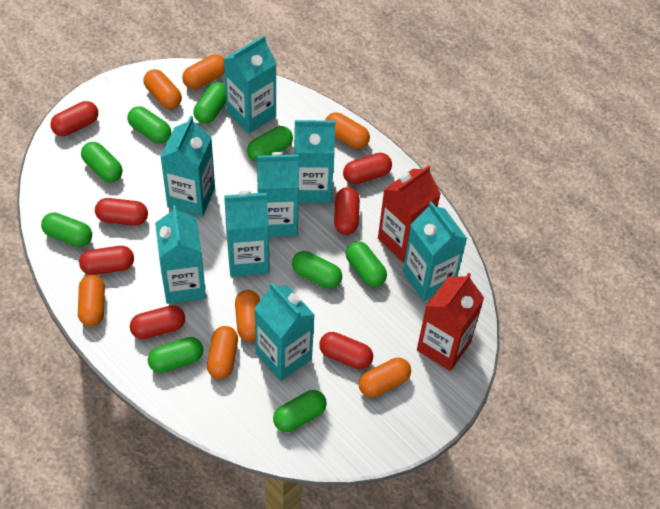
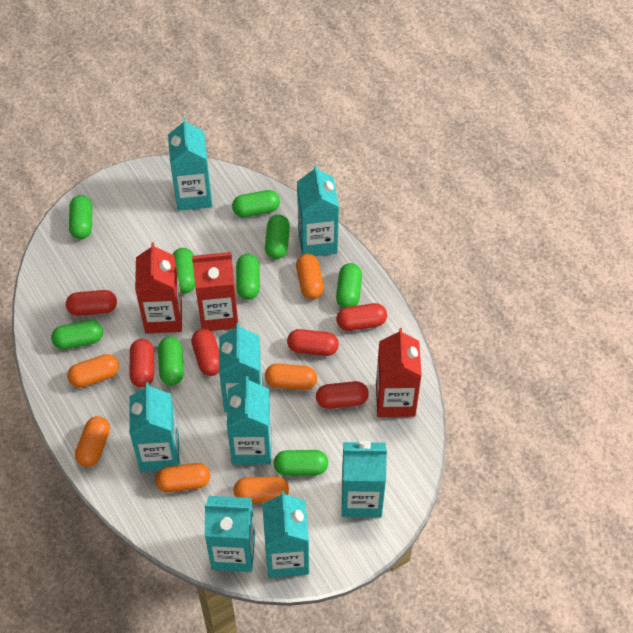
orange capsule: 7 -> 6
red capsule: 7 -> 6
red carton: 2 -> 3

